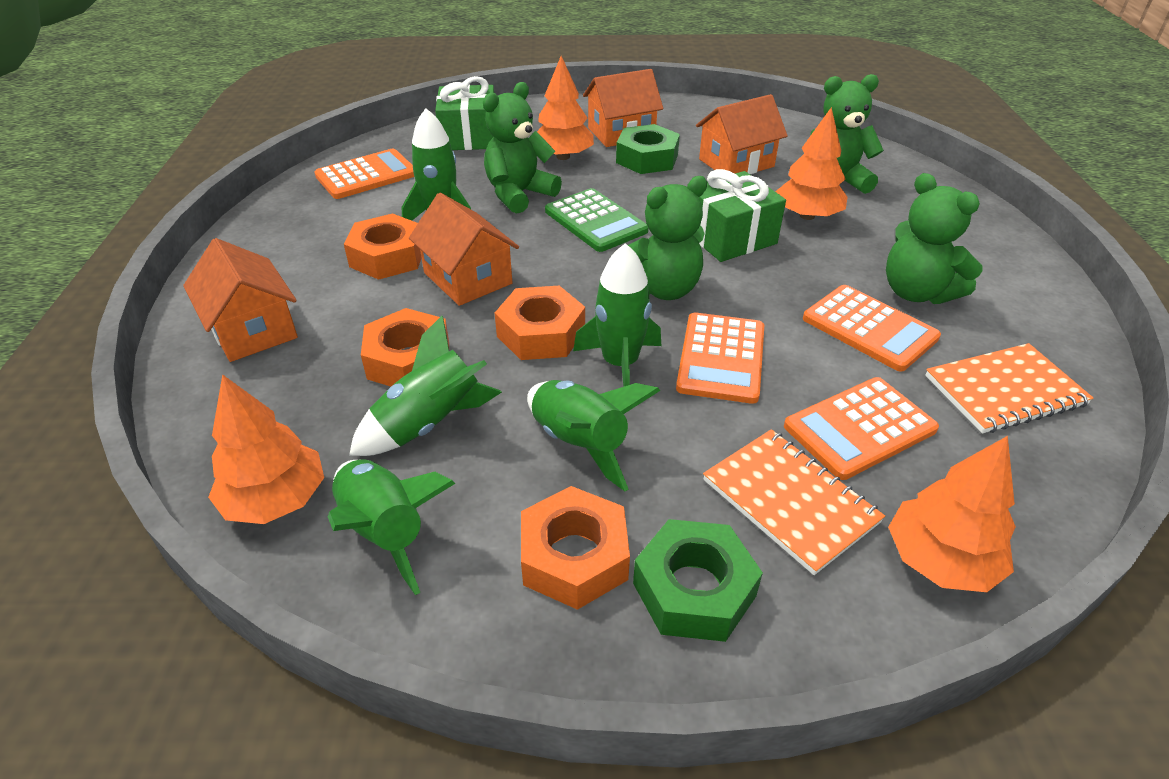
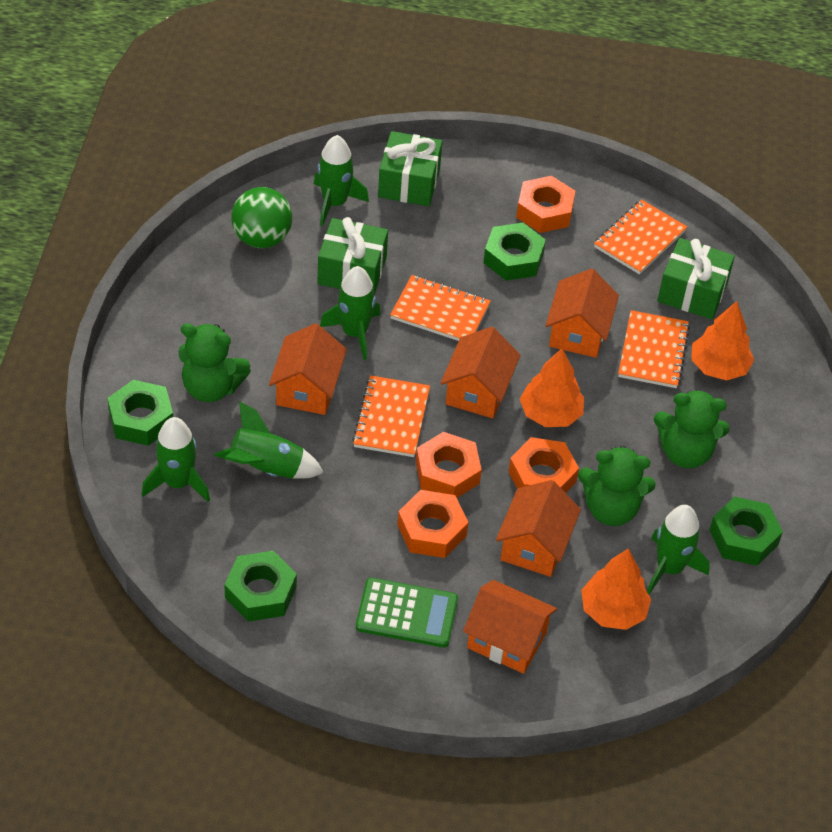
green ball: 0 -> 1
green gift: 2 -> 3
green nut: 2 -> 4
green teddy bear: 4 -> 3
orange calculator: 4 -> 0
orange house: 4 -> 5
orange notebook: 2 -> 4
orange tree: 4 -> 3

